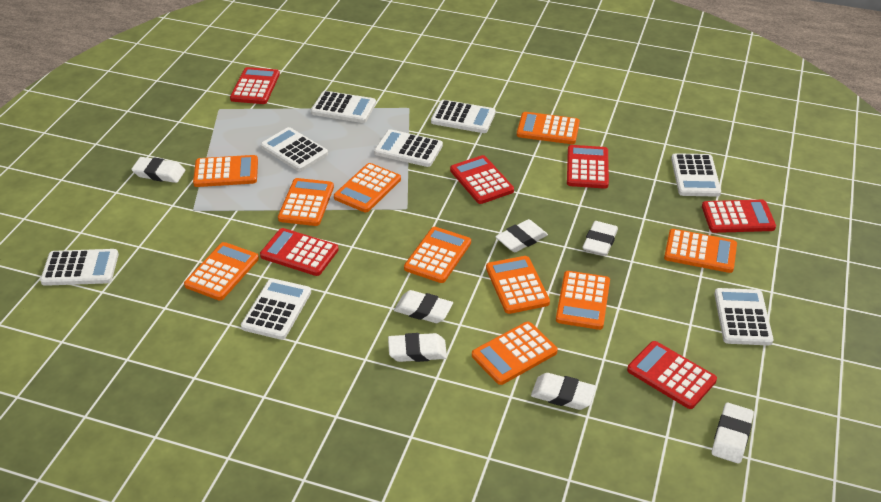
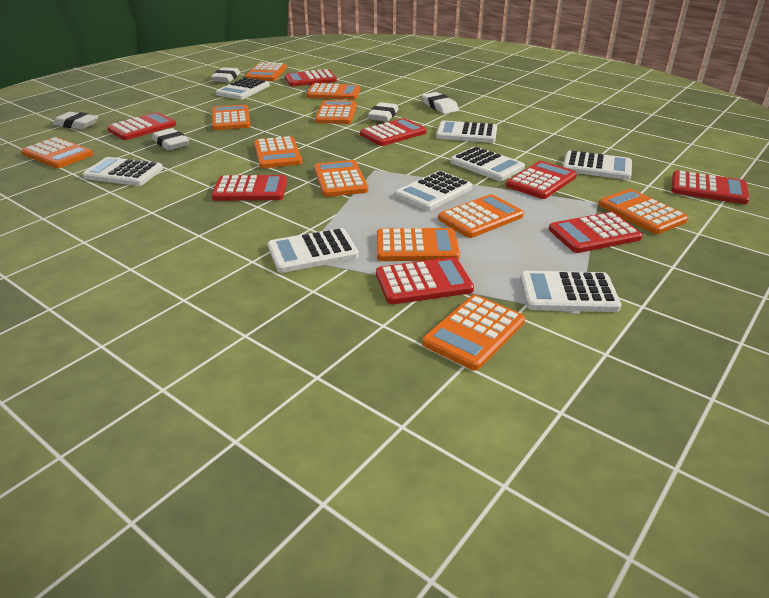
orange calculator: 10 -> 11
red calculator: 6 -> 8
white eraser: 7 -> 5

